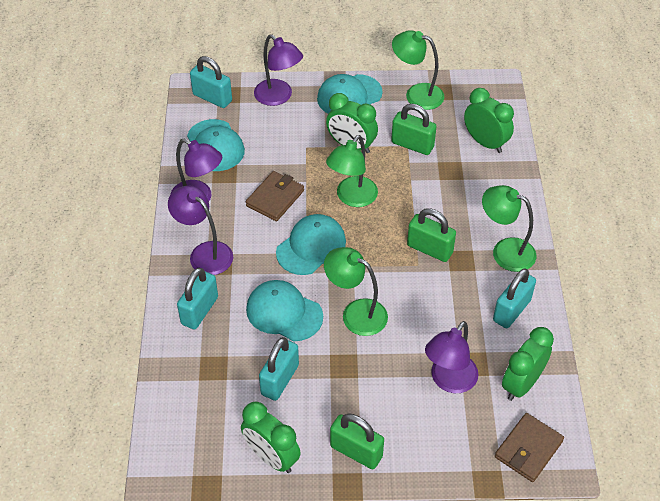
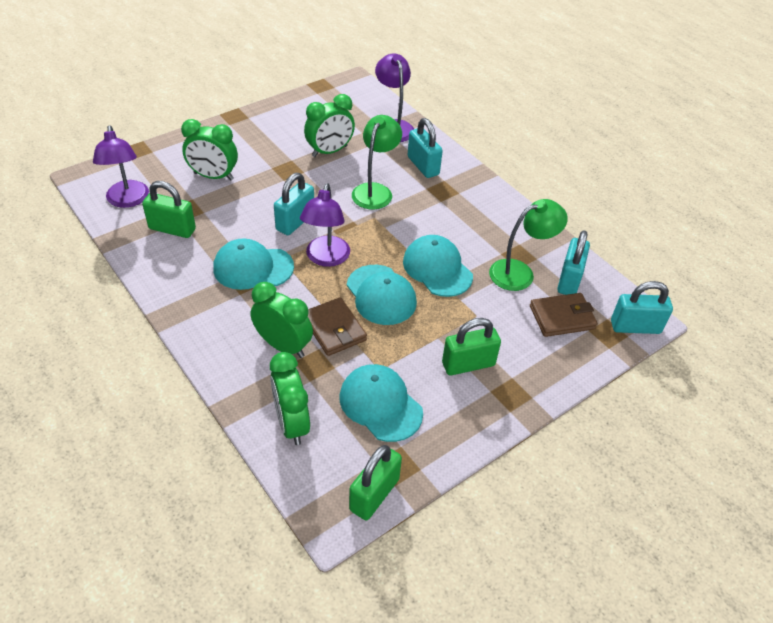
green lamp: 4 -> 2
purple lamp: 4 -> 3

